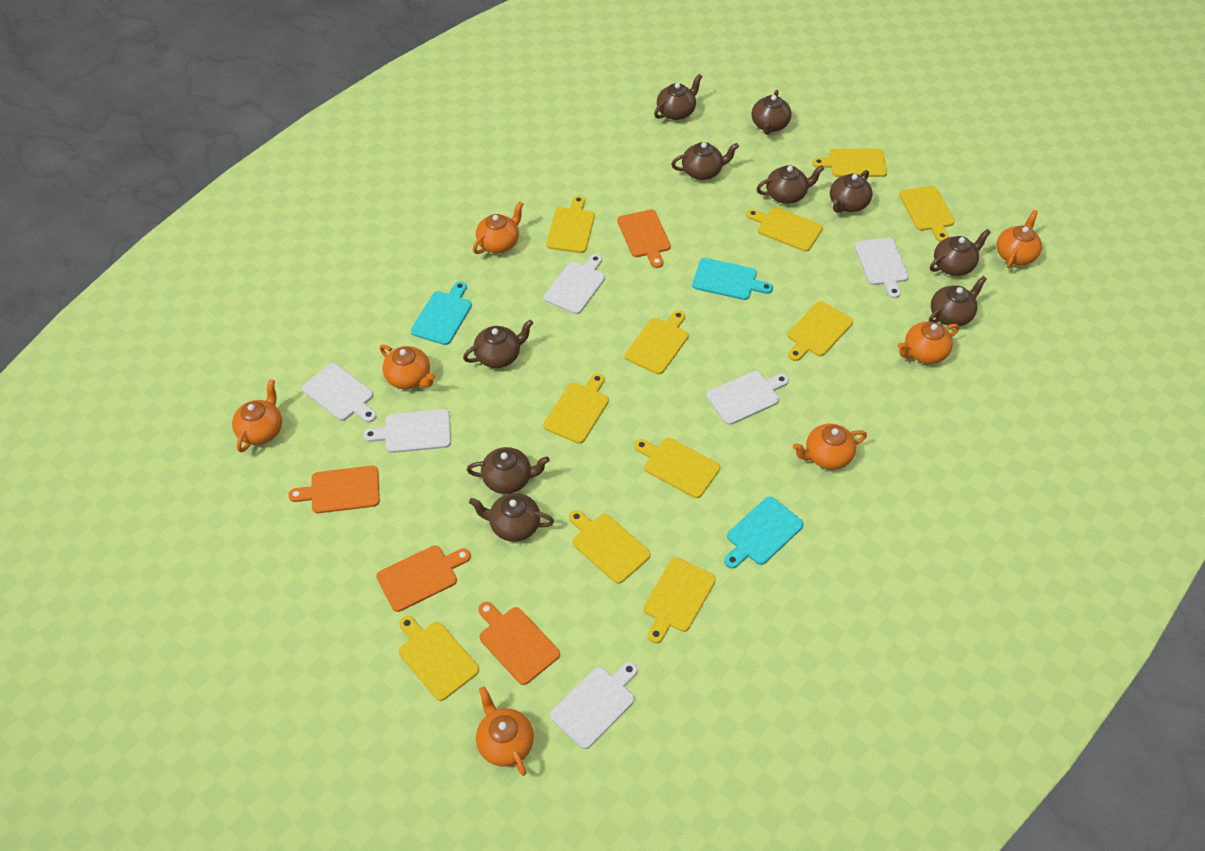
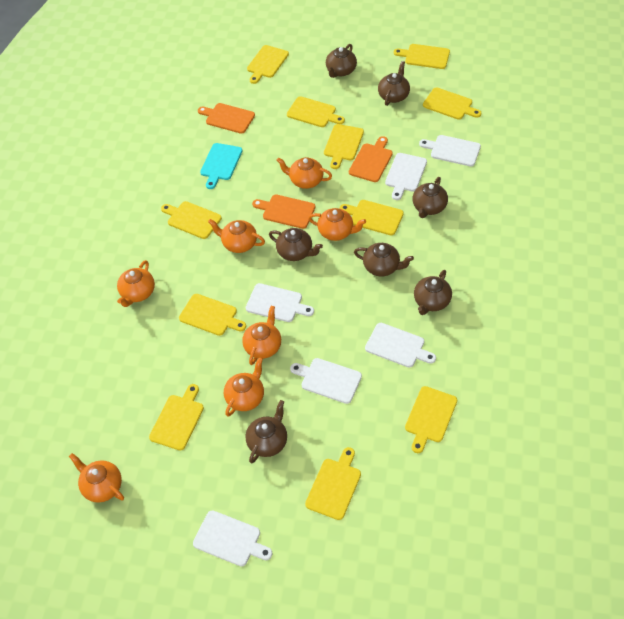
brown teapot: 10 -> 7
orange cutting board: 4 -> 3
turquoise cutting board: 3 -> 1

